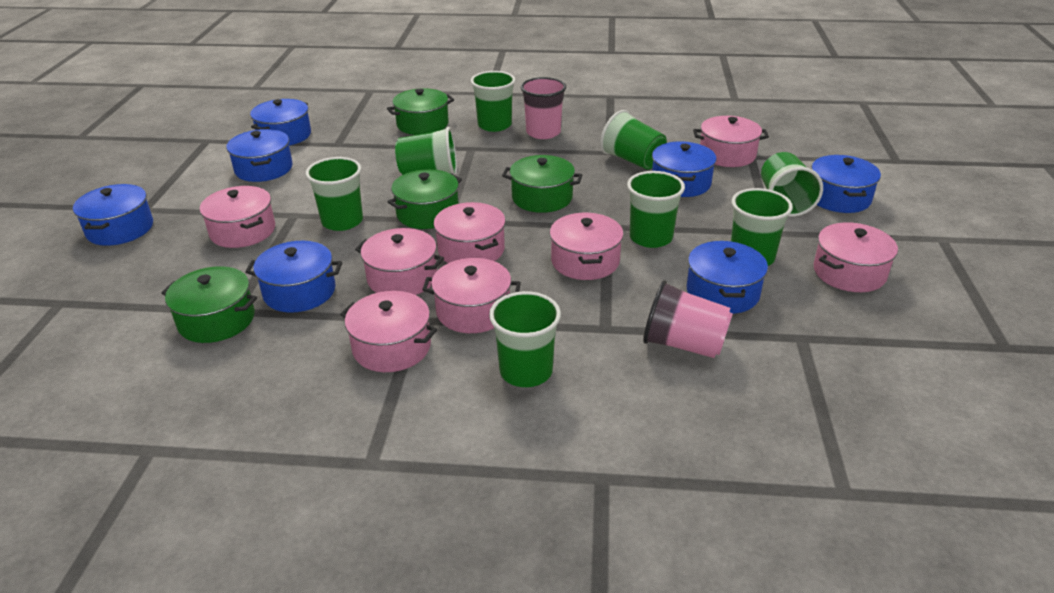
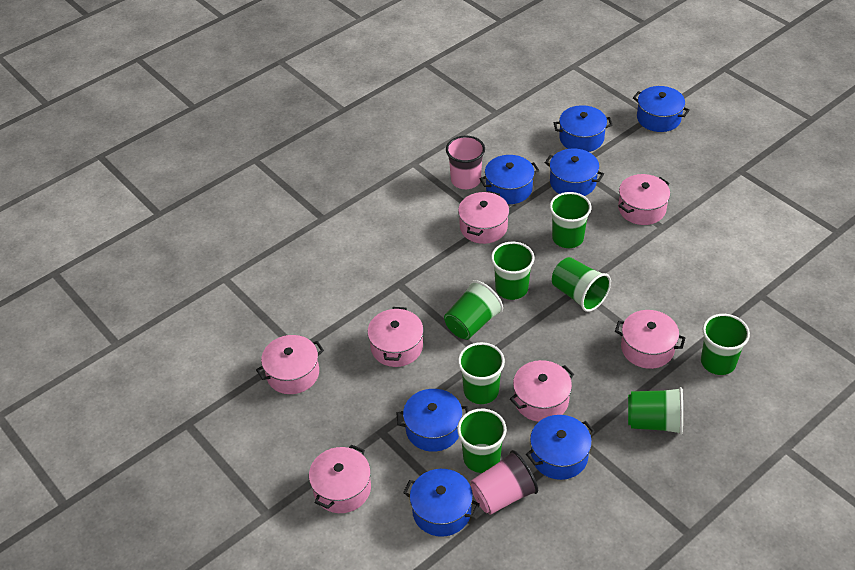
green pot: 4 -> 0
pink pot: 8 -> 7

